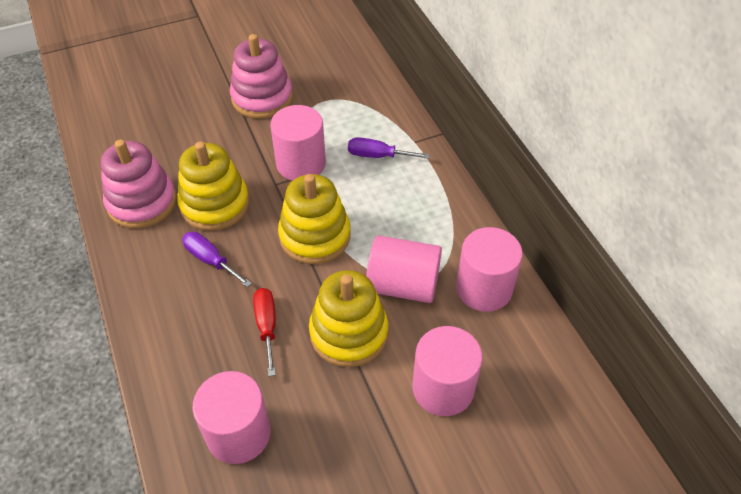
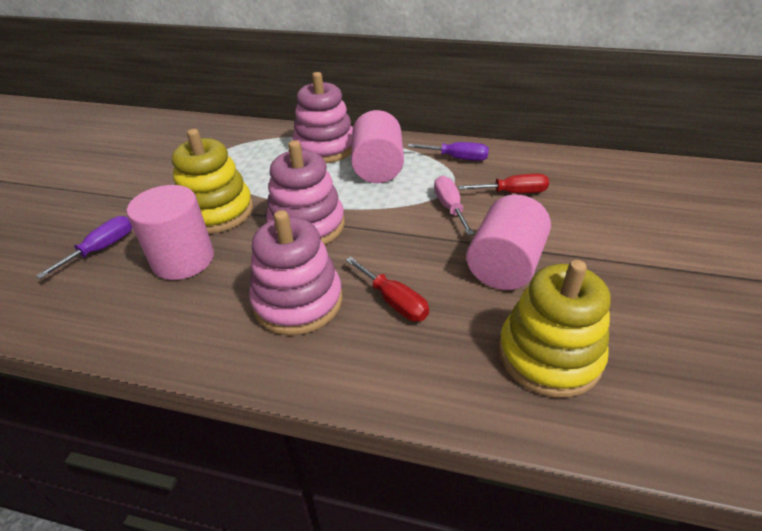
pink cylinder: 5 -> 3
pink screwdriver: 0 -> 1
pink stacking toy: 2 -> 3
red screwdriver: 1 -> 2
yellow stacking toy: 3 -> 2

